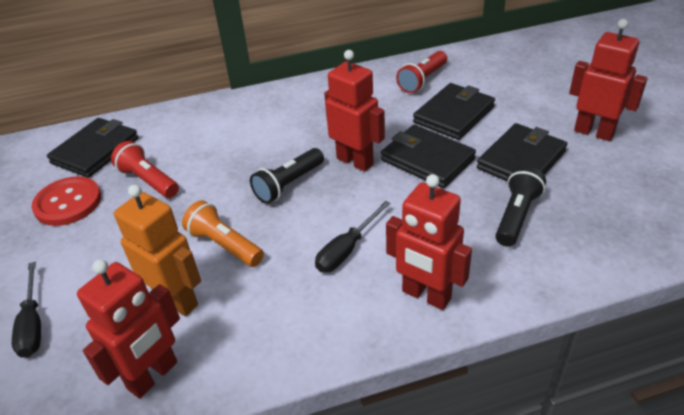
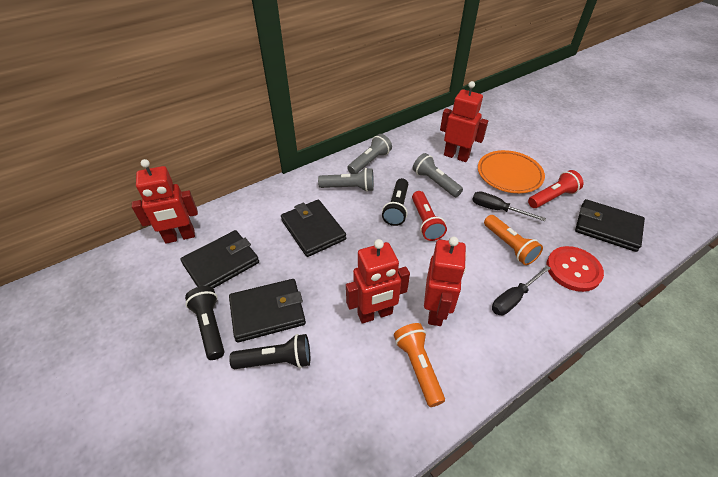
black flashlight: 2 -> 3
grey flashlight: 0 -> 3
orange flashlight: 1 -> 2
orange plate: 0 -> 1
orange robot: 1 -> 0

